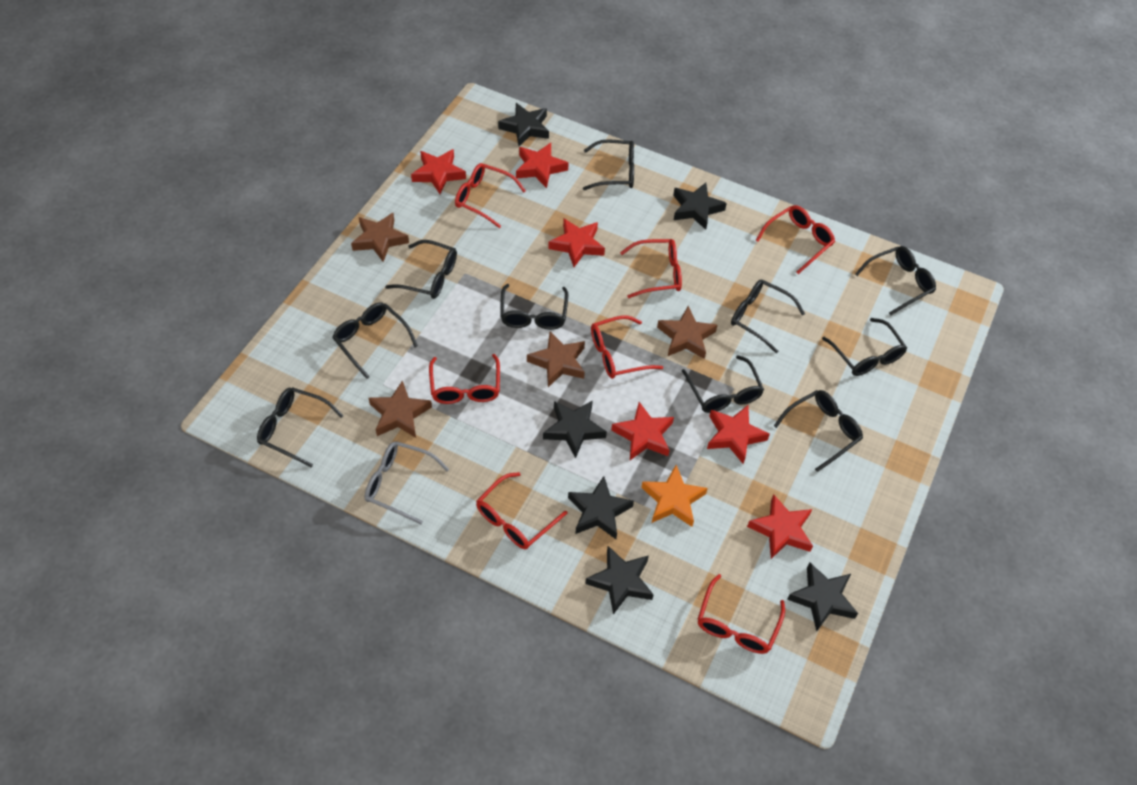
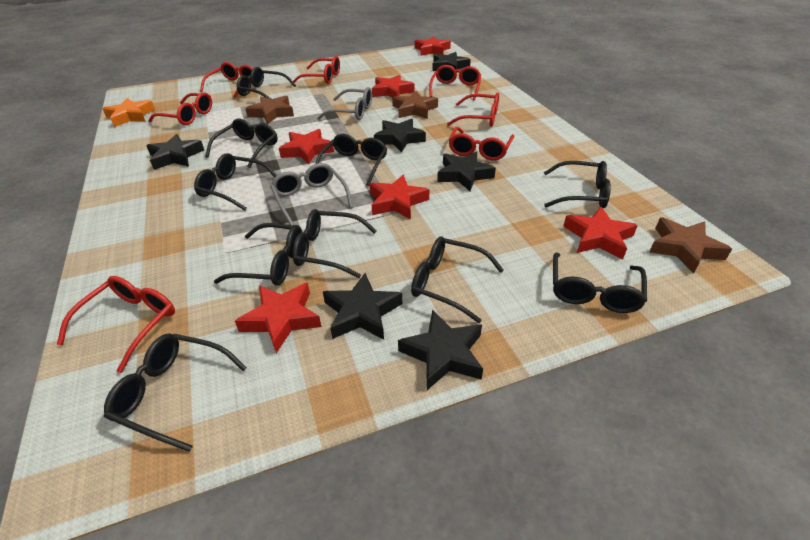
brown star: 4 -> 3
grey glasses: 1 -> 2

